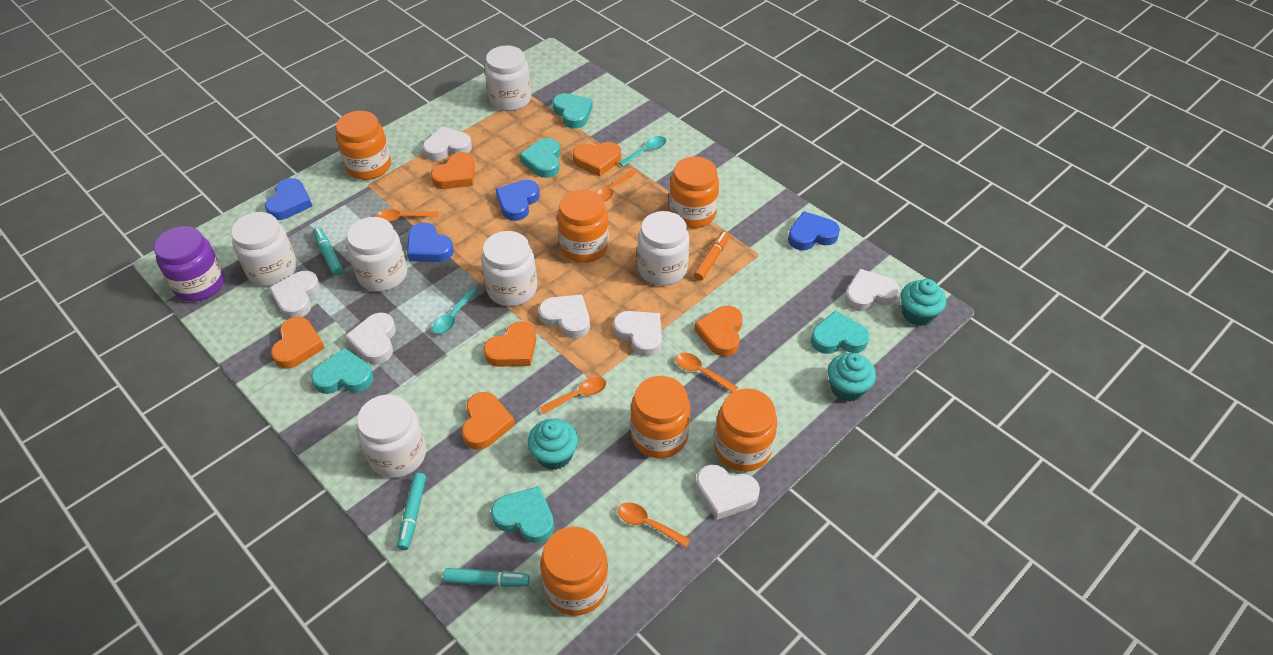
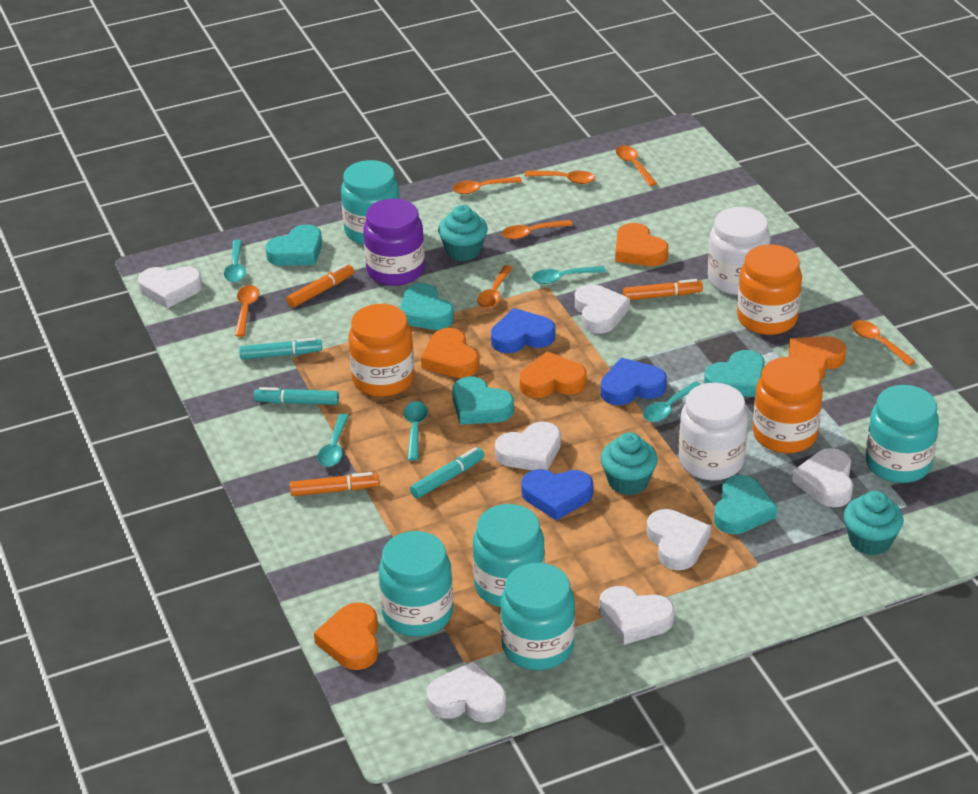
blue heart: 4 -> 3
orange heart: 6 -> 5
orange jar: 6 -> 3
orange marker: 1 -> 3
orange spoon: 5 -> 7
turquoise jar: 0 -> 5
turquoise spoon: 2 -> 5
white jar: 6 -> 2

